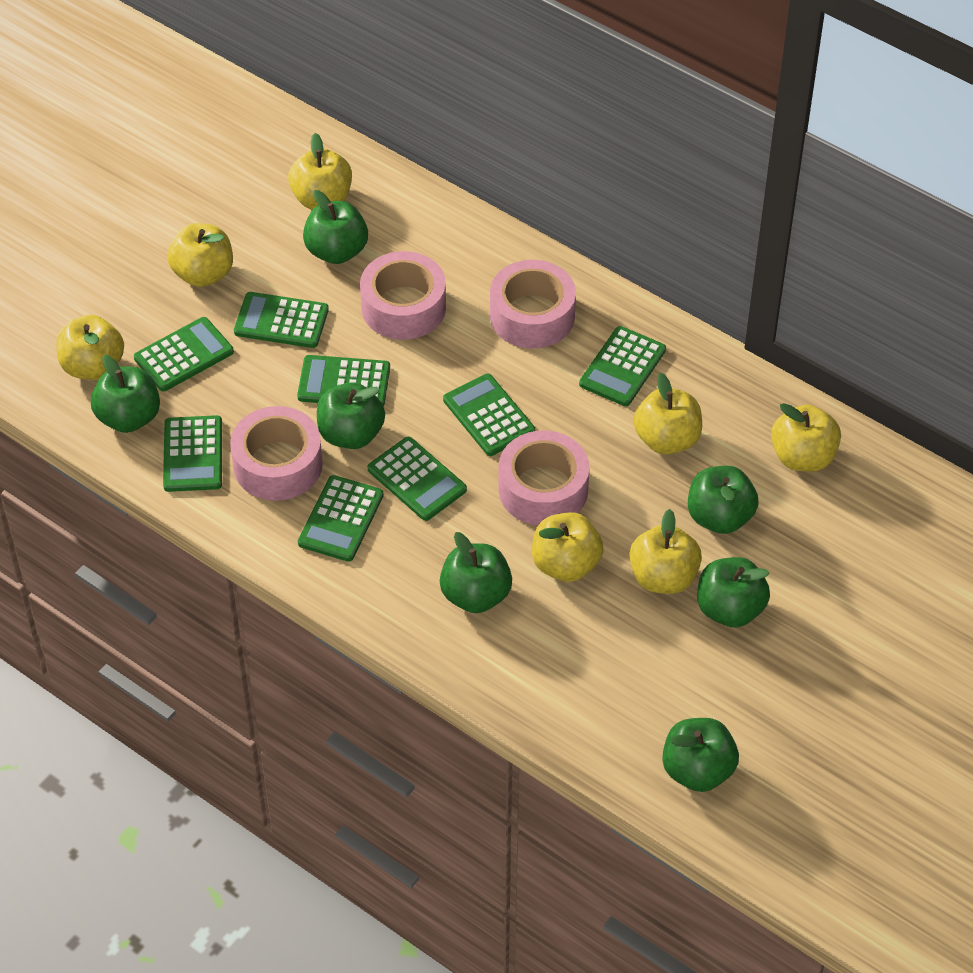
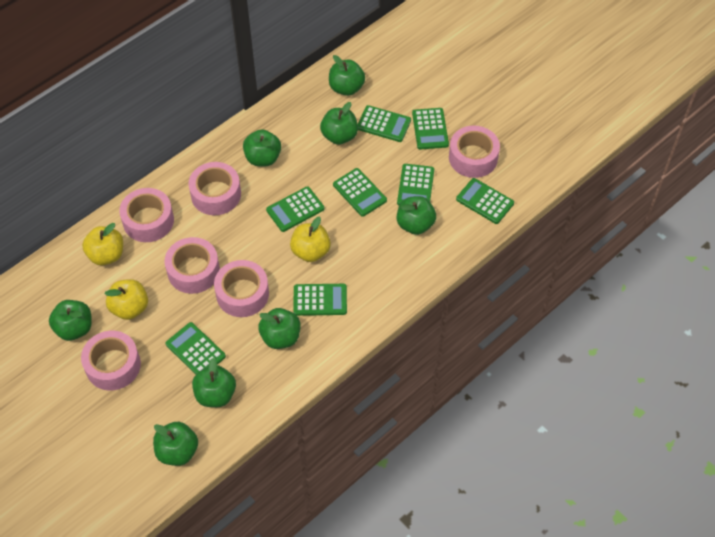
green apple: 7 -> 8
pink tape: 4 -> 6
yellow apple: 7 -> 3

